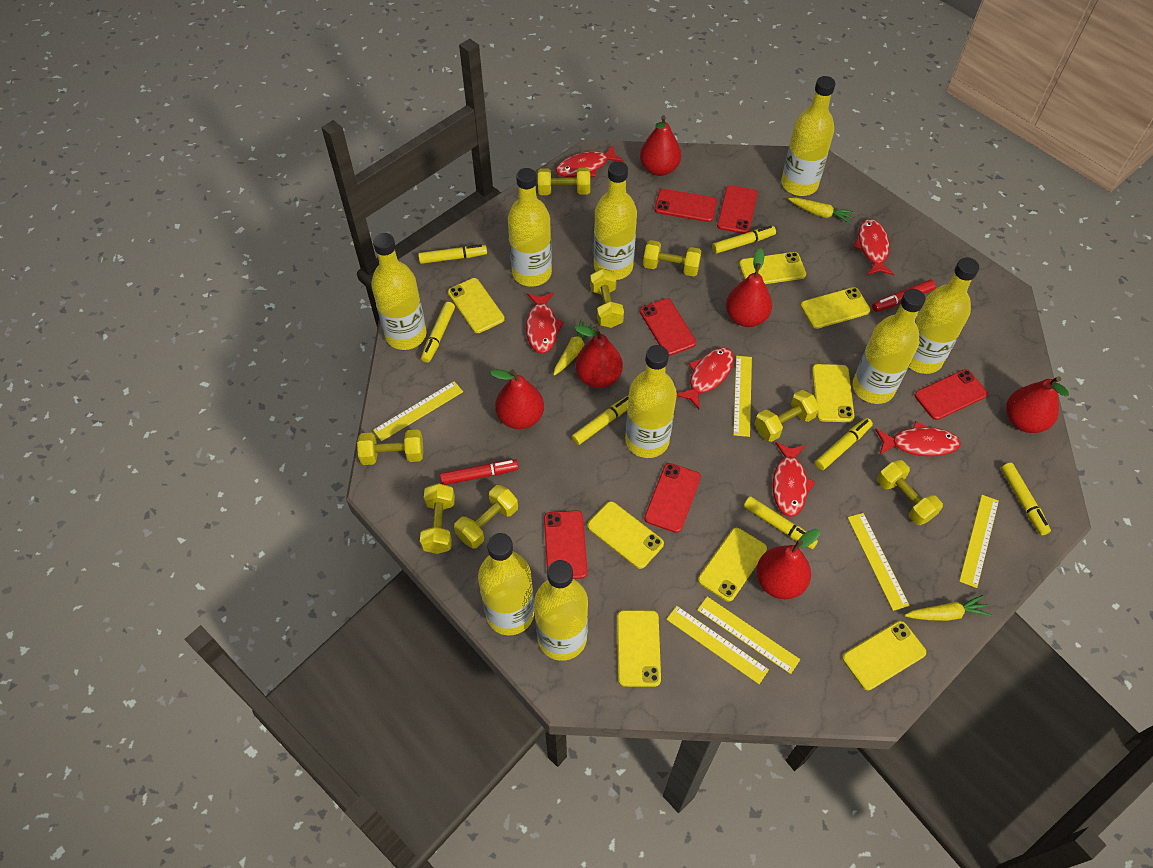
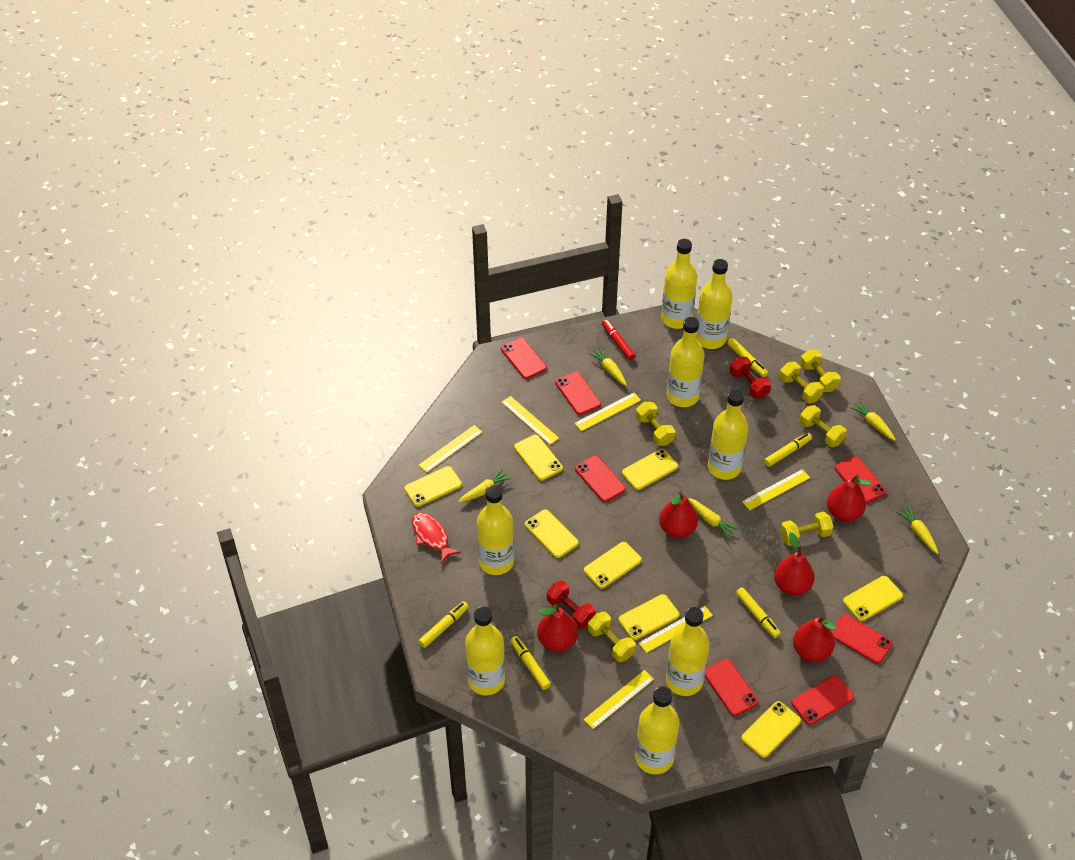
red dumbbell: 0 -> 2
red fish: 6 -> 1
red marker: 2 -> 1
red pear: 6 -> 5
red phone: 6 -> 7
yellow bottle: 9 -> 8
yellow carrot: 3 -> 5
yellow dumbbell: 8 -> 6
yellow marker: 7 -> 5

